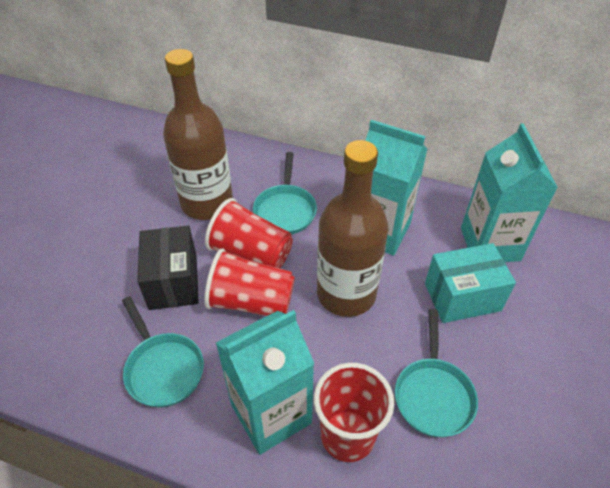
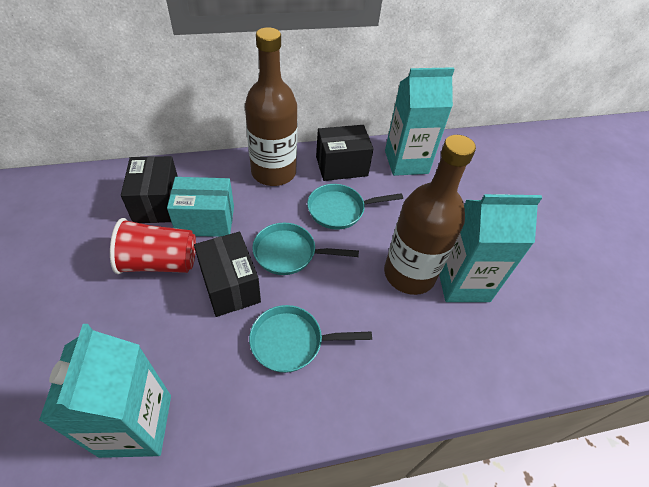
black box: 1 -> 3
red cup: 3 -> 1

